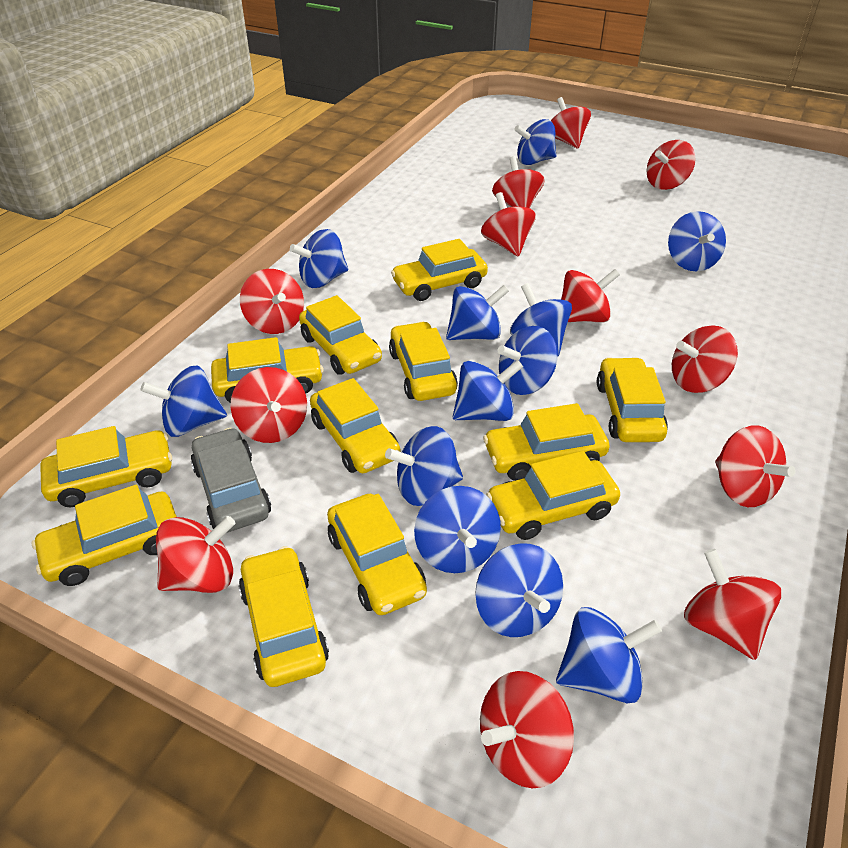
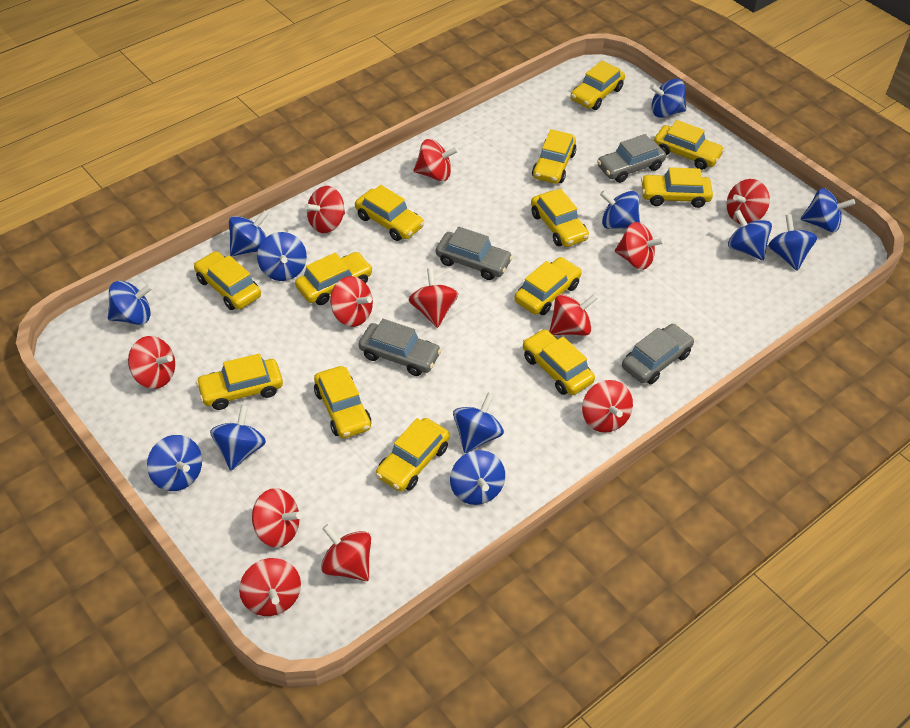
grey car: 1 -> 4
yellow car: 12 -> 13

